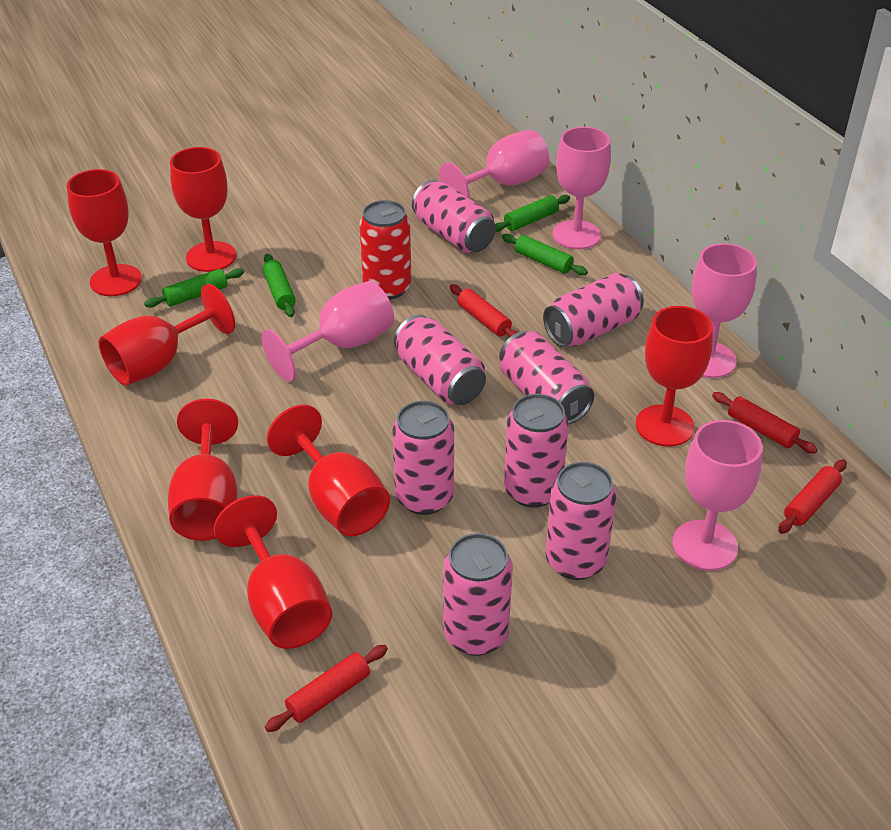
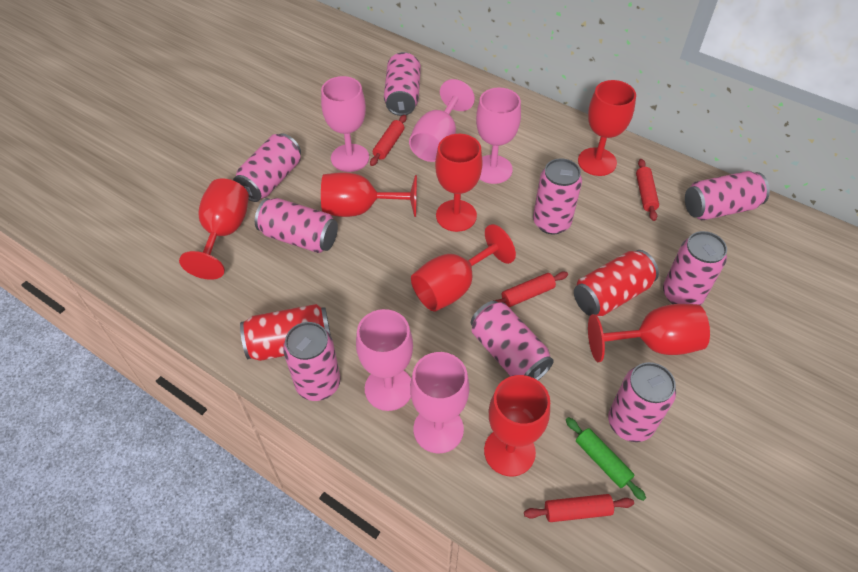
green rolling pin: 4 -> 1
pink can: 8 -> 9
red can: 1 -> 2

